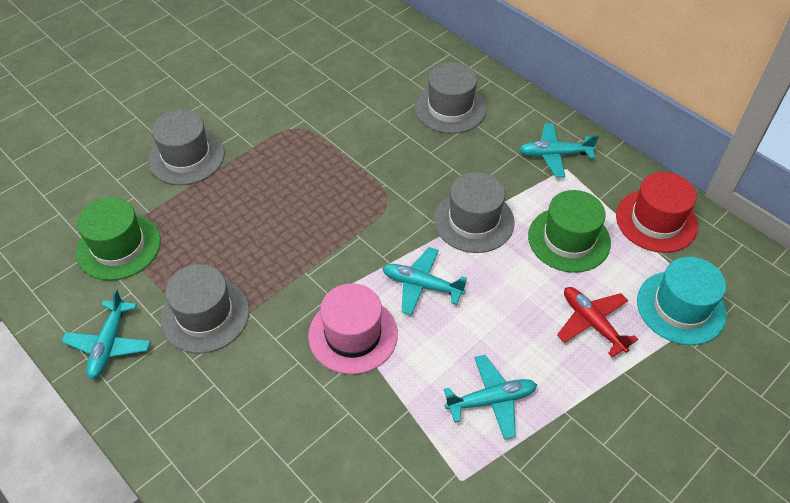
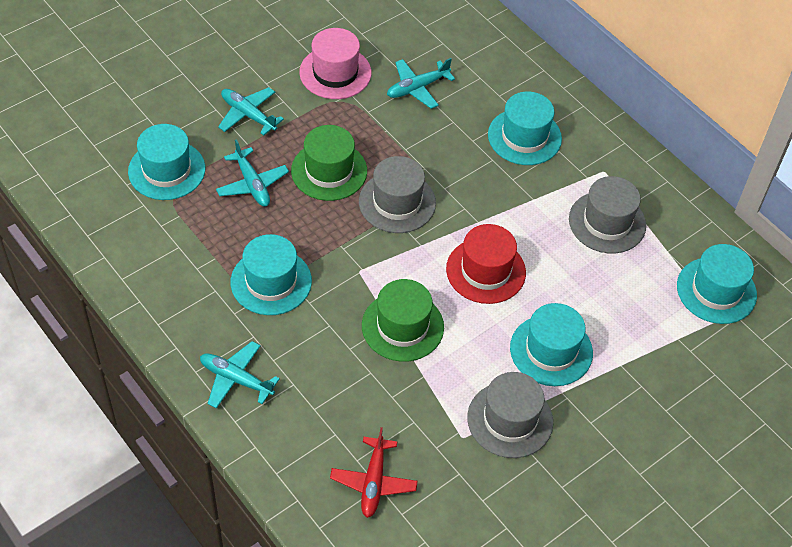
grey hat: 4 -> 3
turquoise hat: 1 -> 5

